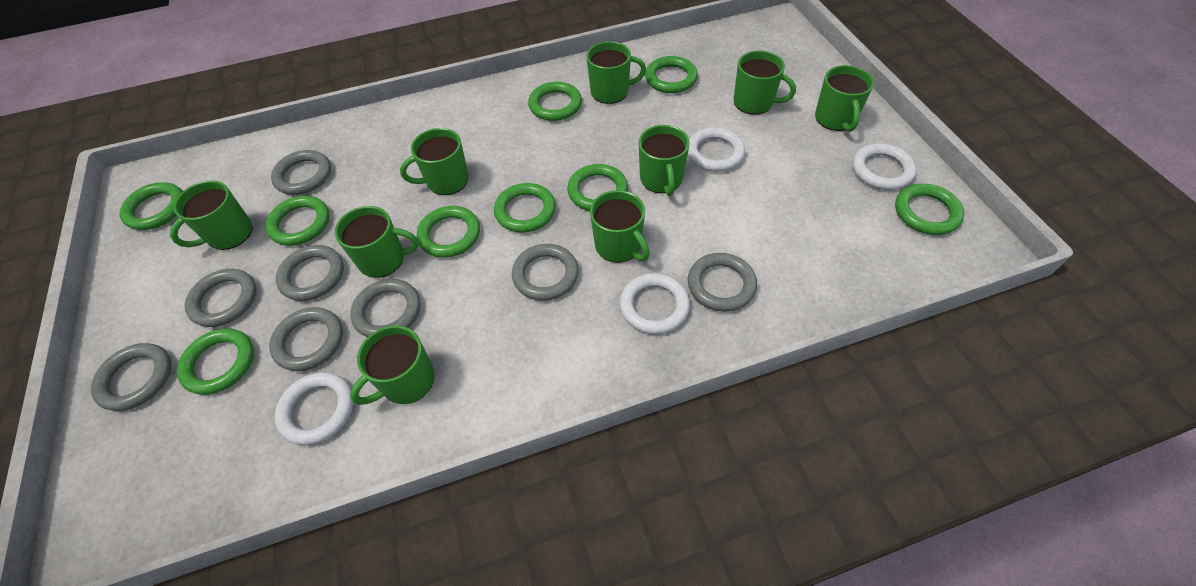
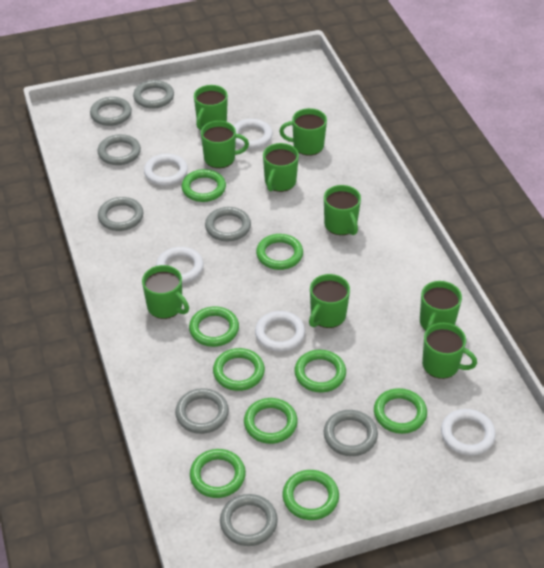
white ring: 4 -> 5

